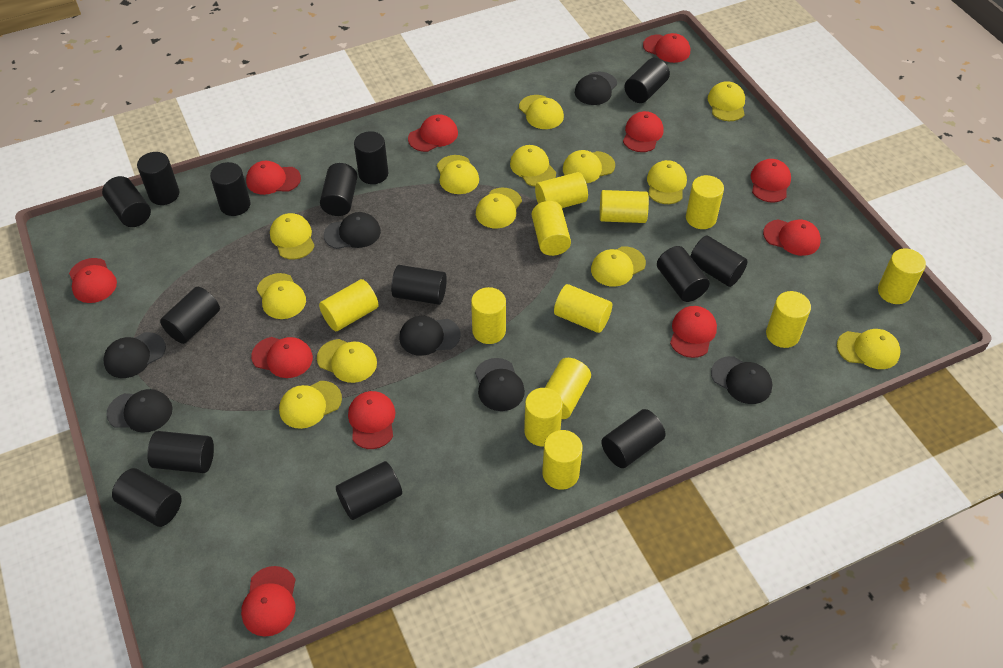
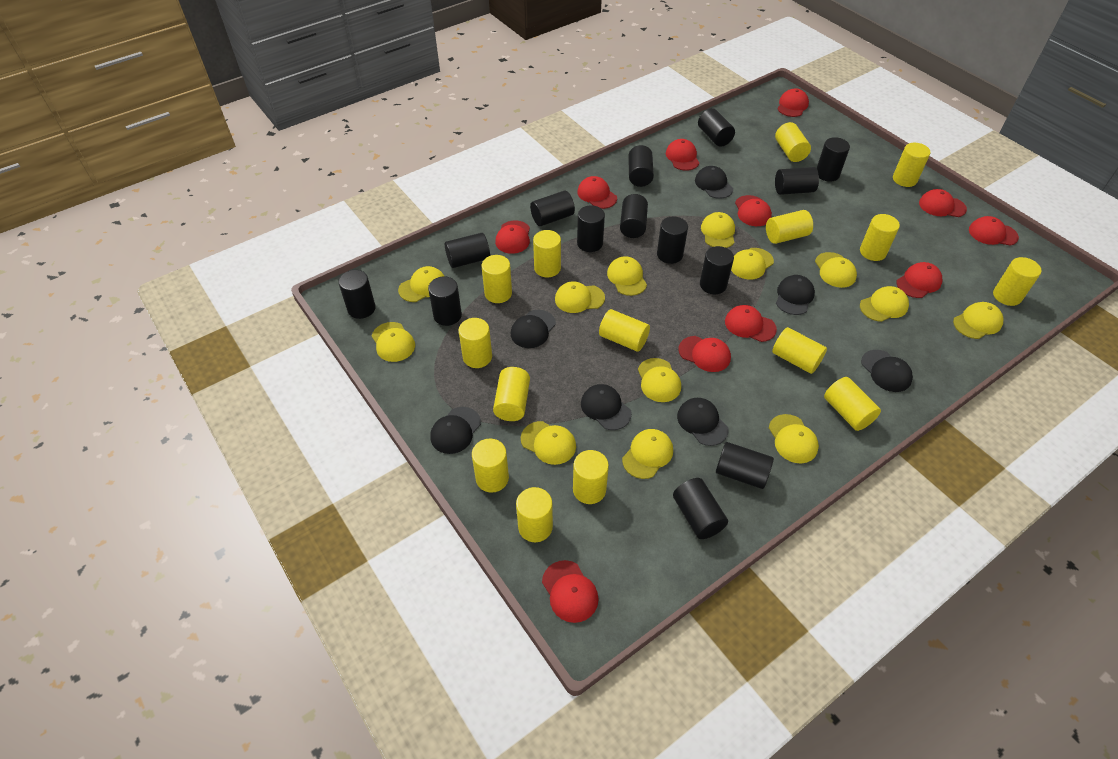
yellow cylinder: 12 -> 15

